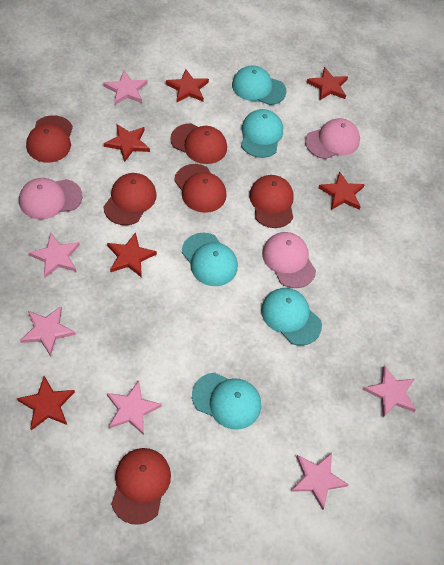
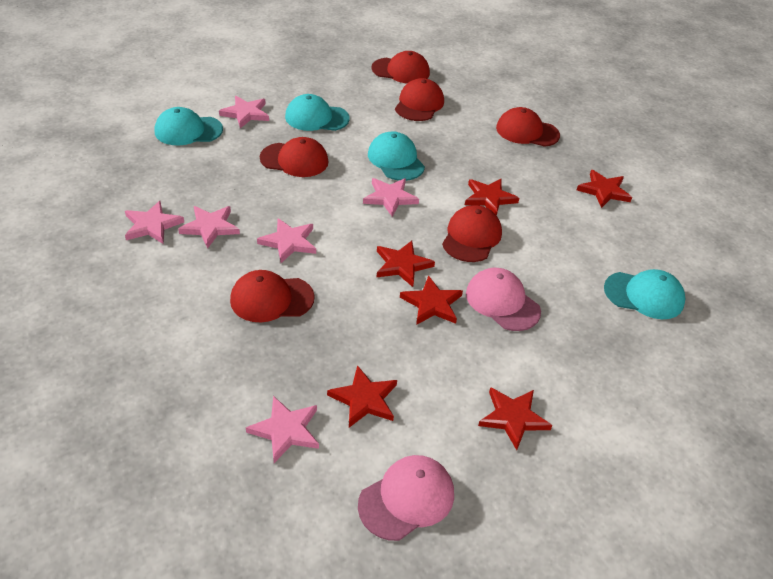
pink cap: 3 -> 2
turquoise cap: 5 -> 4

